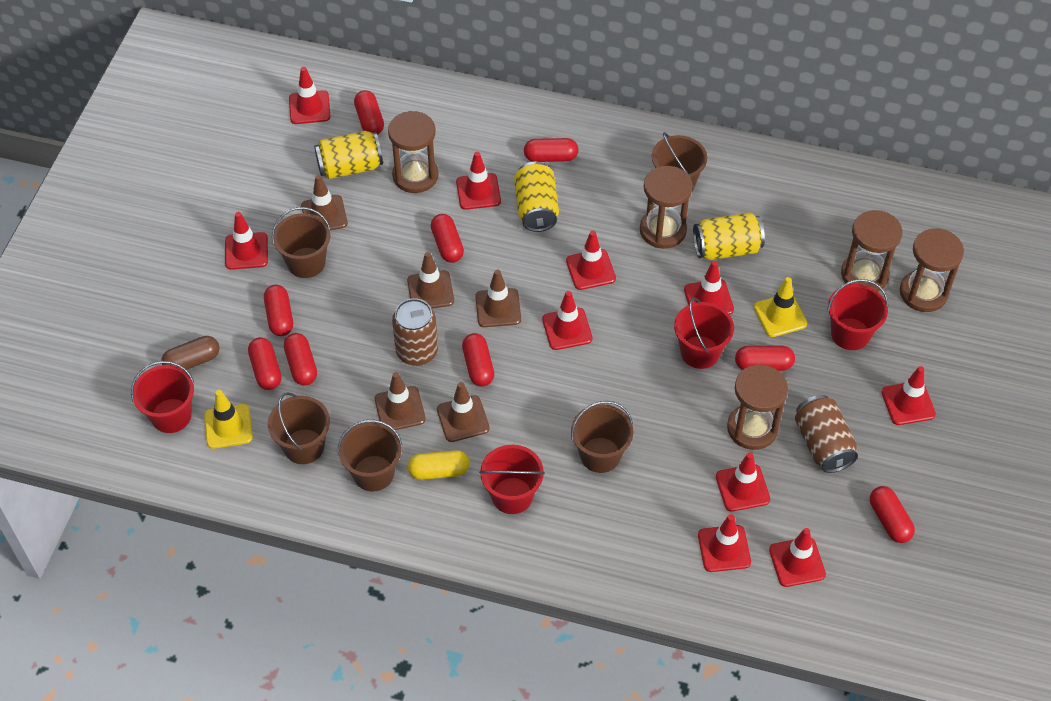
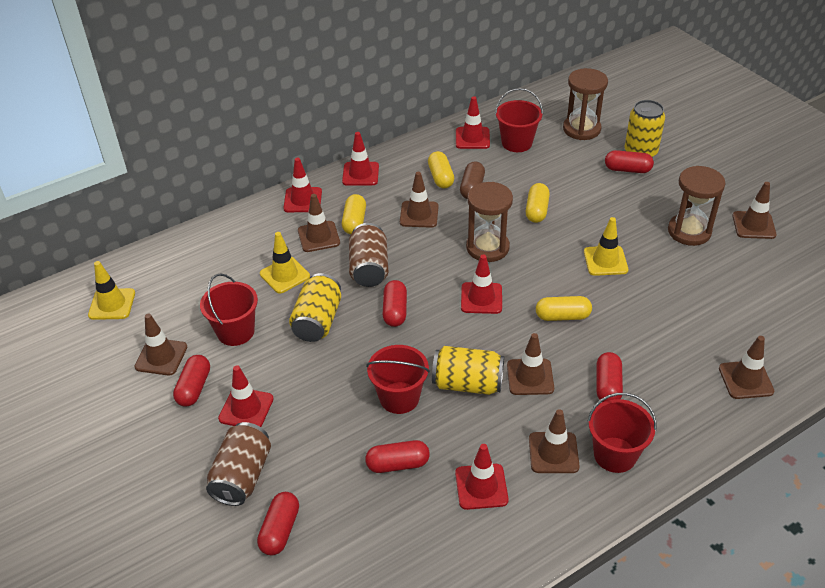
brown bucket: 5 -> 0
brown hourglass: 5 -> 3
brown traffic cone: 5 -> 7
red capsule: 9 -> 6
red traffic cone: 10 -> 6
yellow capsule: 1 -> 4
yellow traffic cone: 2 -> 3

